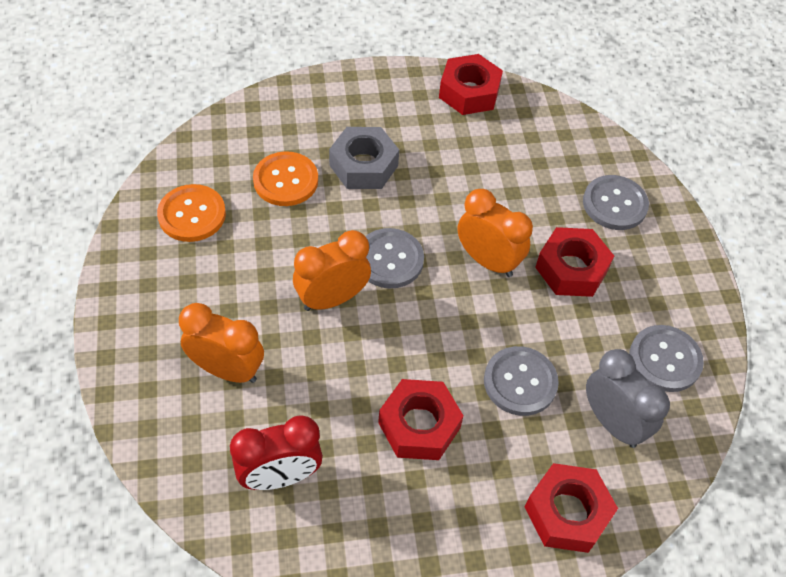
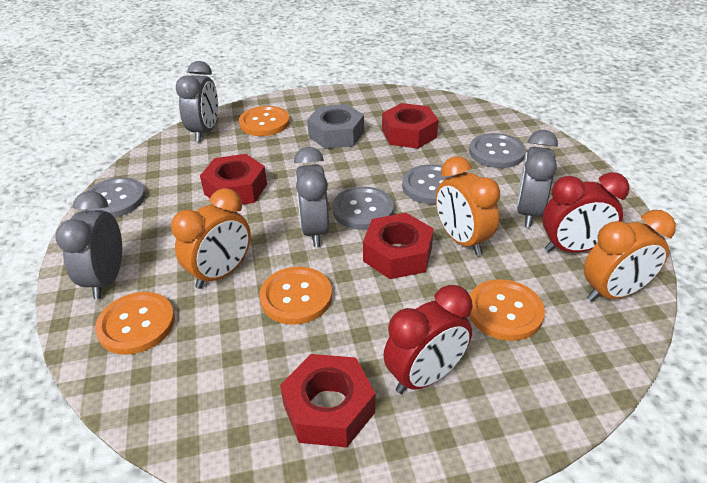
grey clock: 1 -> 4
orange button: 2 -> 4
red clock: 1 -> 2

